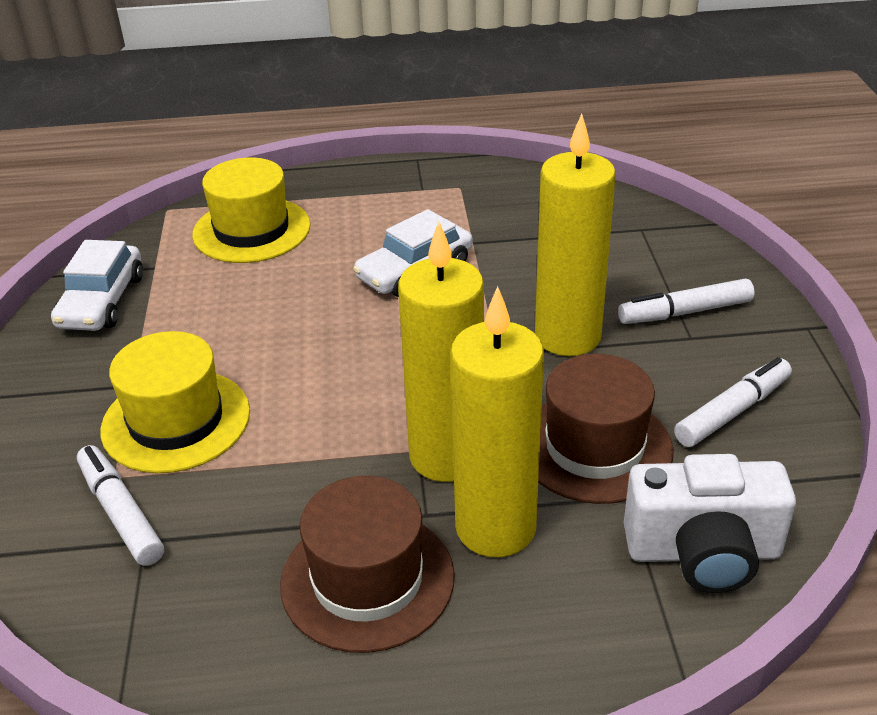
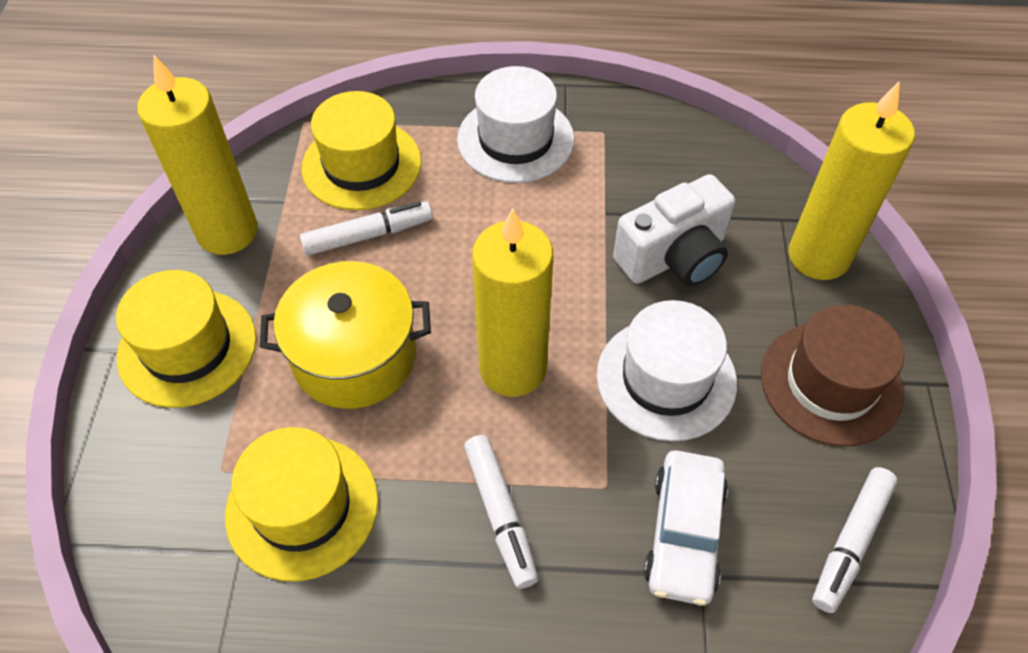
brown hat: 2 -> 1
white car: 2 -> 1
white hat: 0 -> 2
yellow hat: 2 -> 3
yellow pot: 0 -> 1

